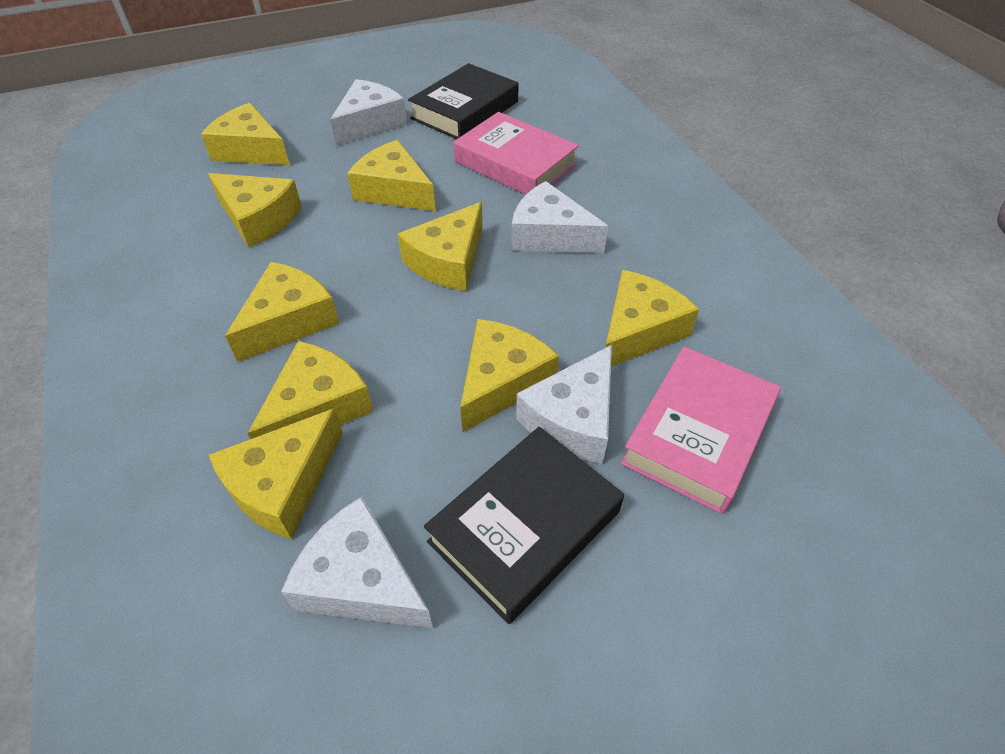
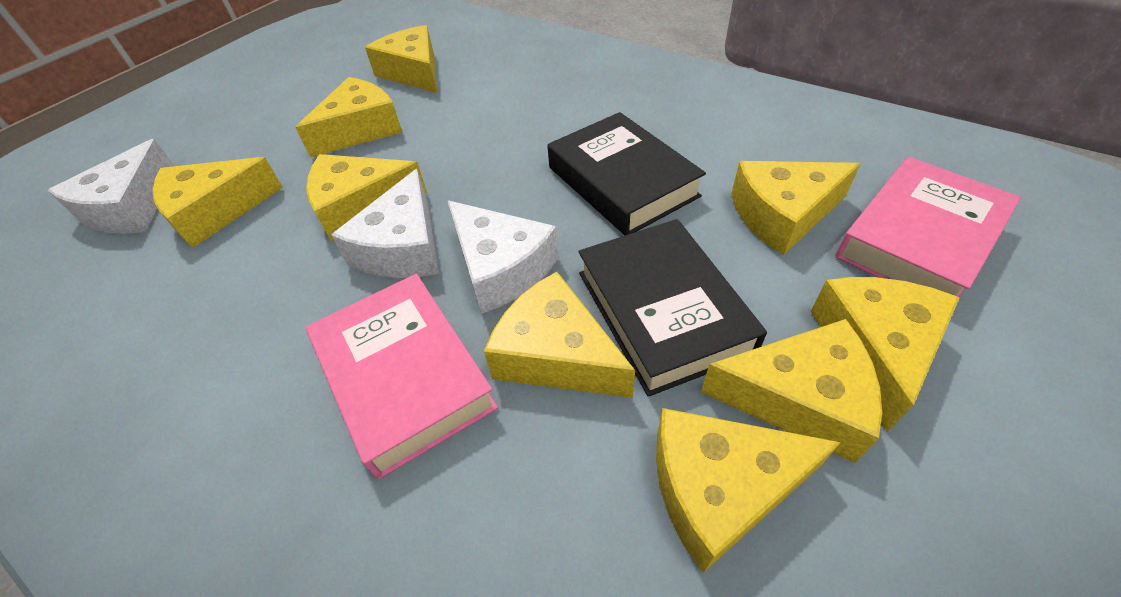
white cheese: 4 -> 3

